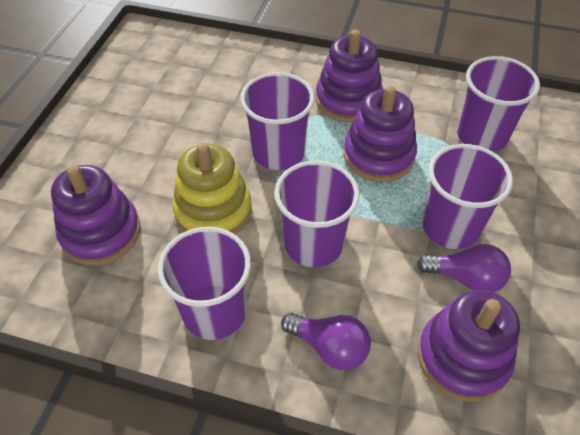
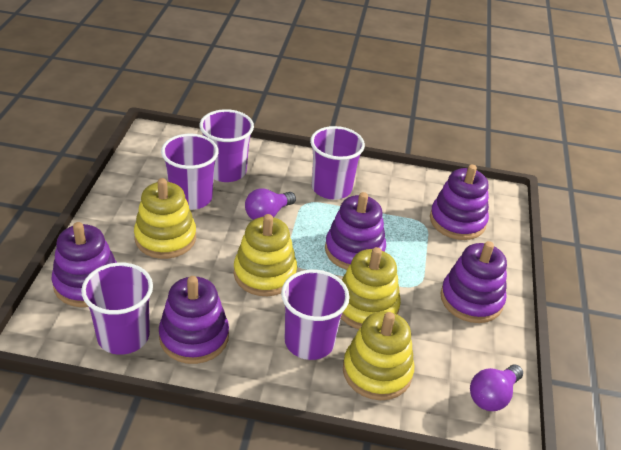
purple stacking toy: 4 -> 5
yellow stacking toy: 1 -> 4

